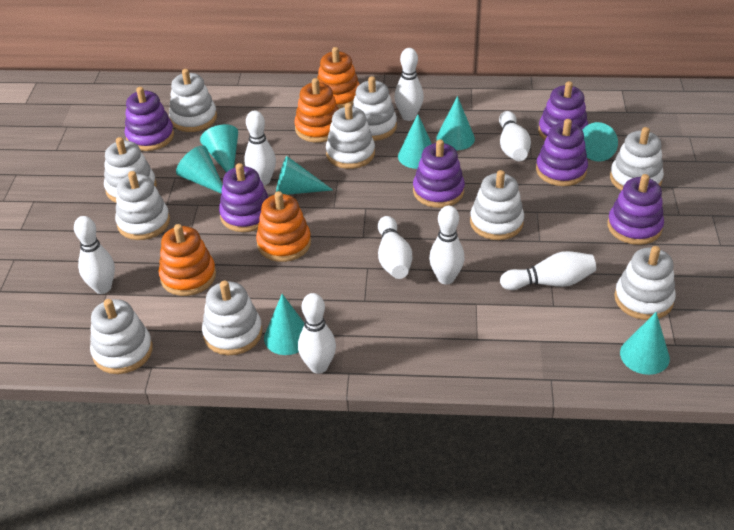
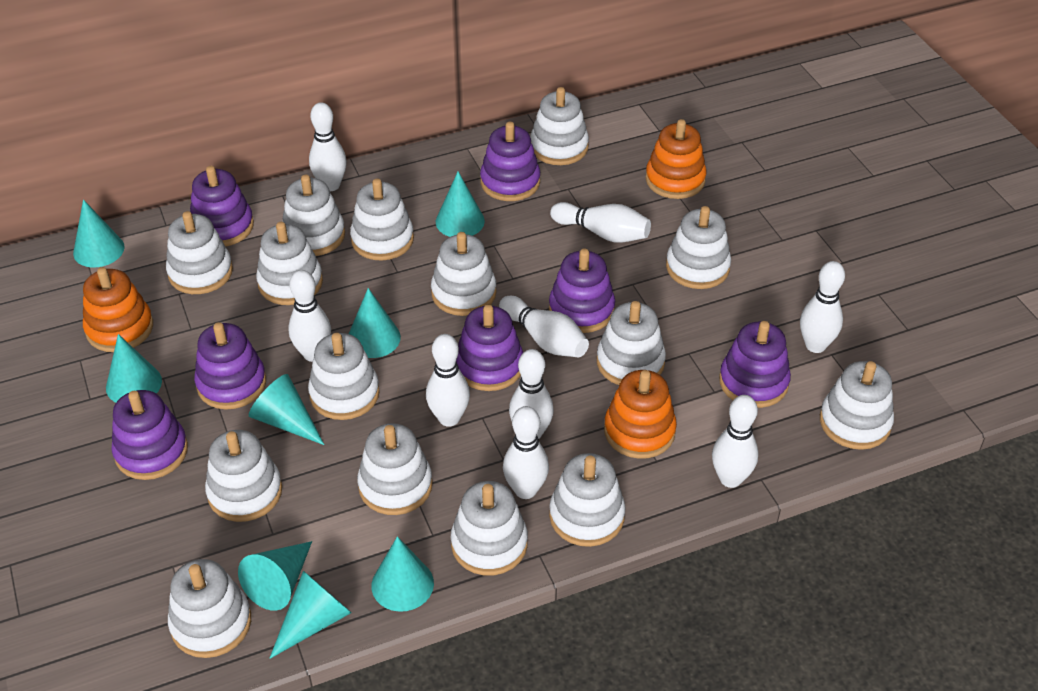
orange stacking toy: 4 -> 3
purple stacking toy: 6 -> 7
white bowling pin: 8 -> 9
white stacking toy: 10 -> 15

